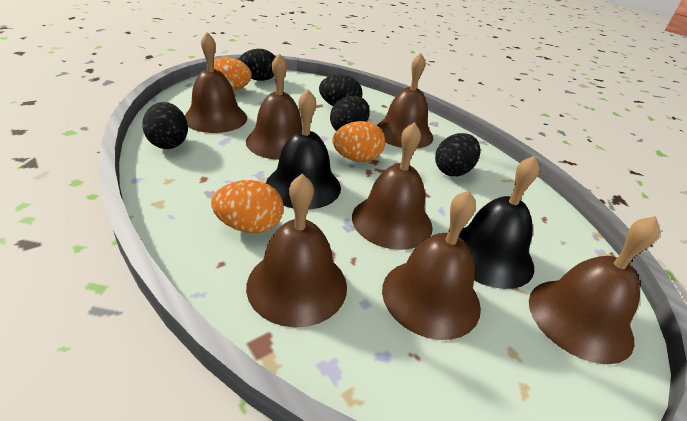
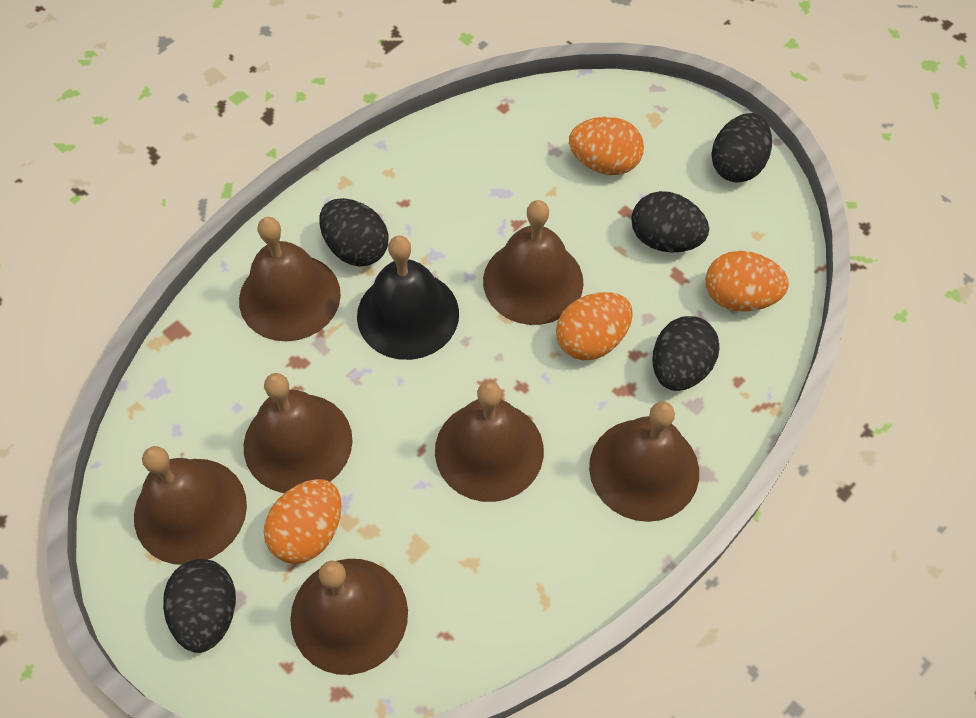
black bell: 2 -> 1
orange egg: 3 -> 4

